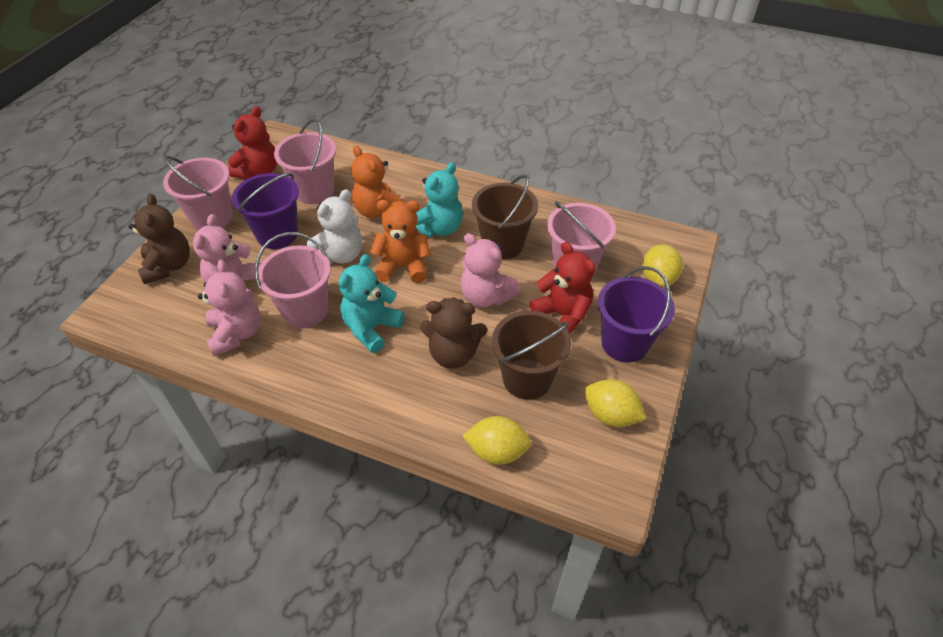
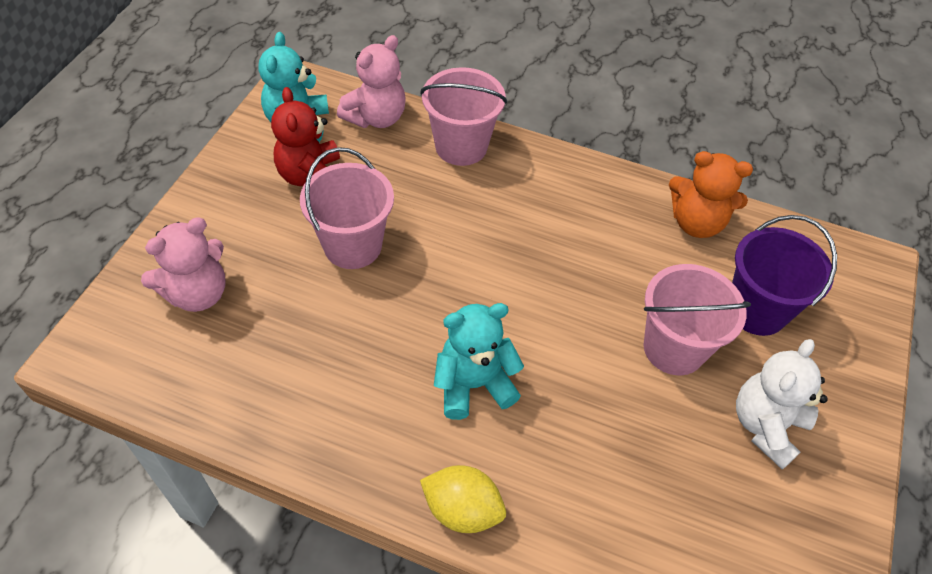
brown bucket: 2 -> 0
brown teddy bear: 2 -> 0
orange teddy bear: 2 -> 1
pink bucket: 4 -> 3
pink teddy bear: 3 -> 2
purple bucket: 2 -> 1
red teddy bear: 2 -> 1
yellow lemon: 3 -> 1

